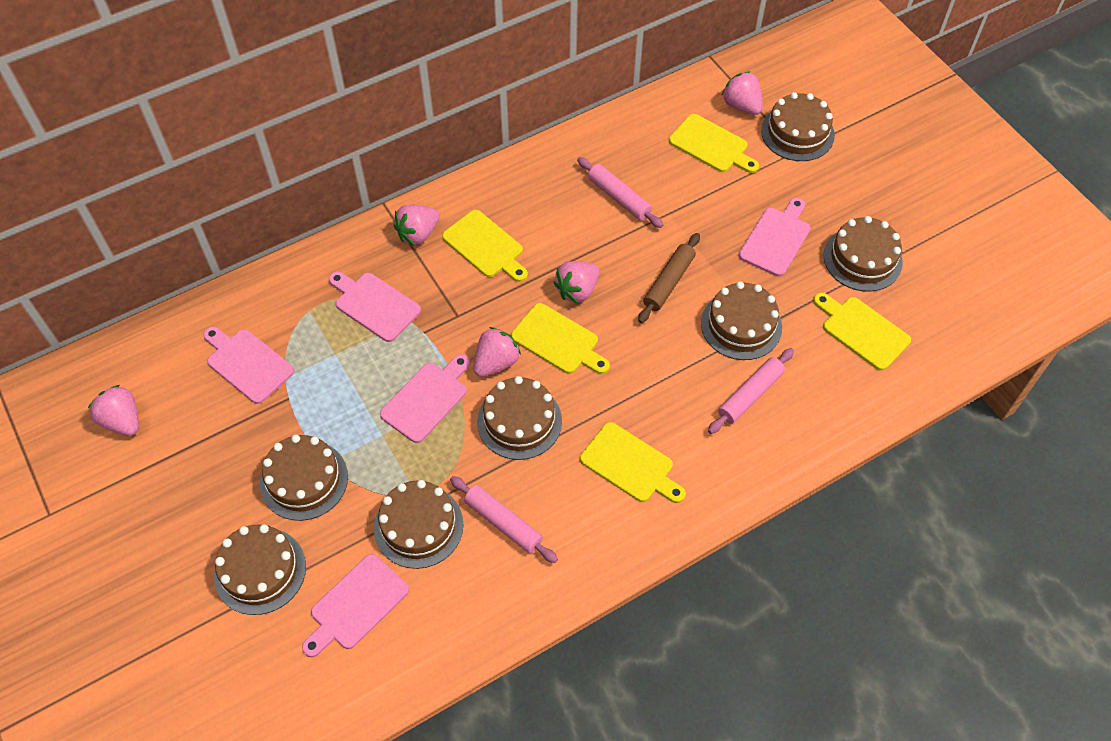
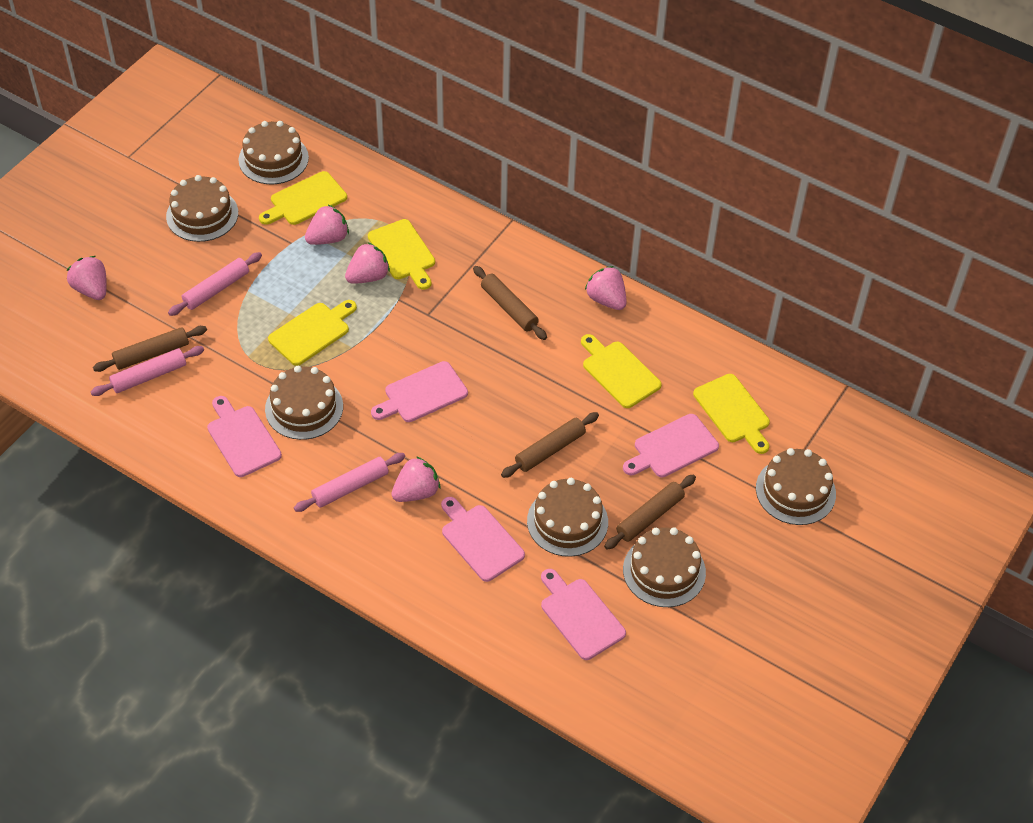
brown cake: 7 -> 6
brown rolling pin: 1 -> 4

